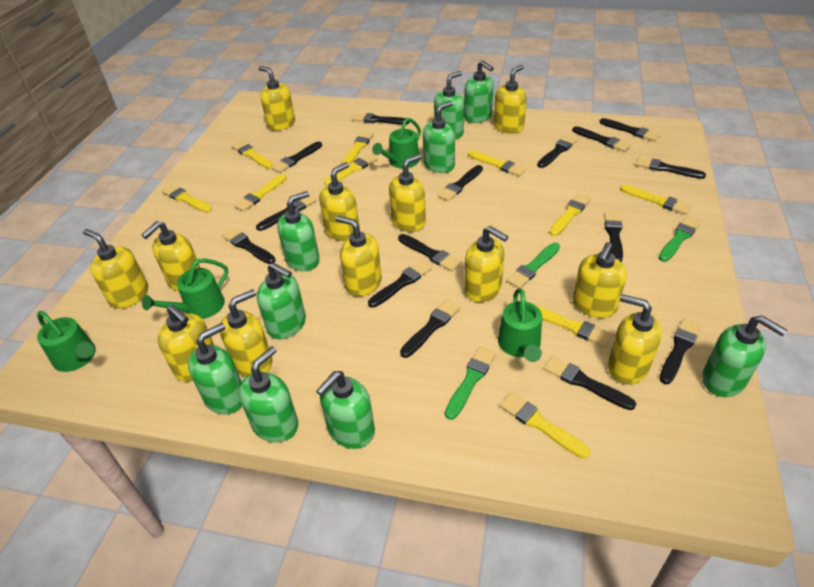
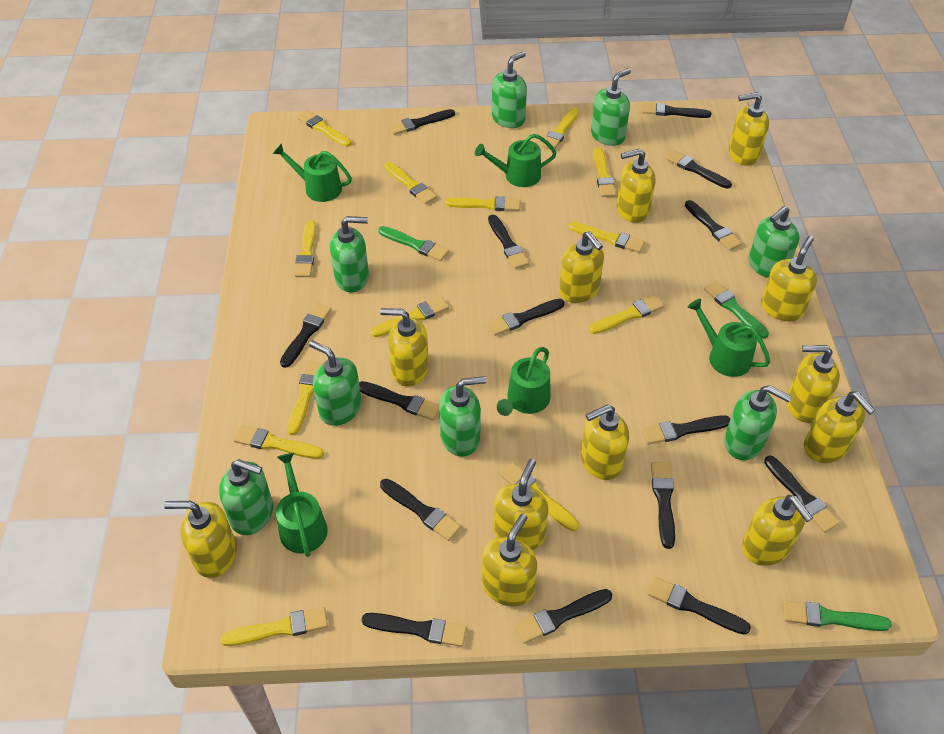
green soap dispenser: 9 -> 8
green watering can: 4 -> 5
yellow brush: 10 -> 13

